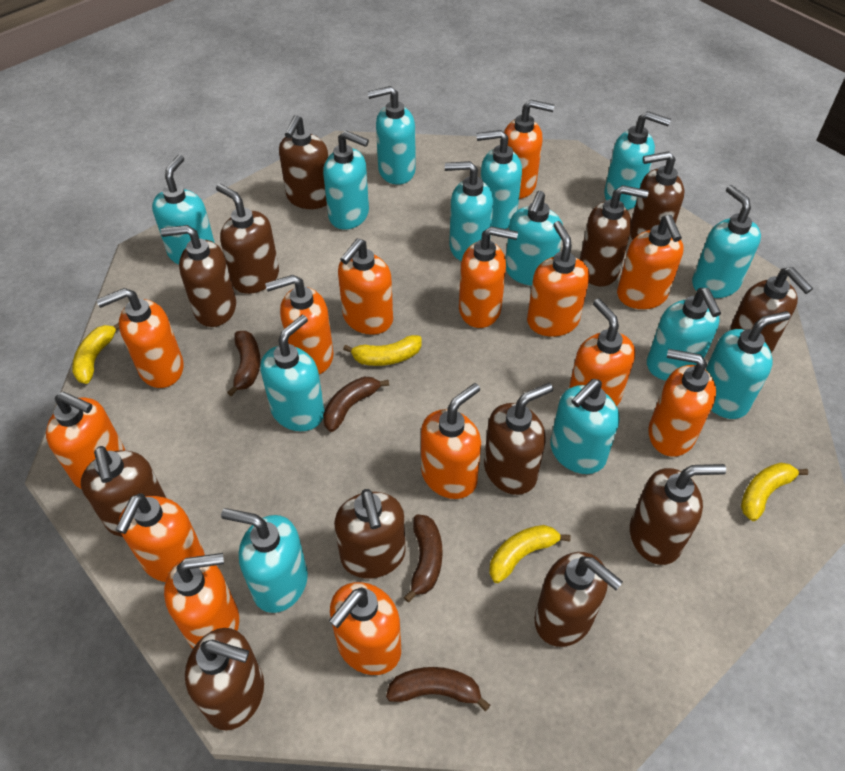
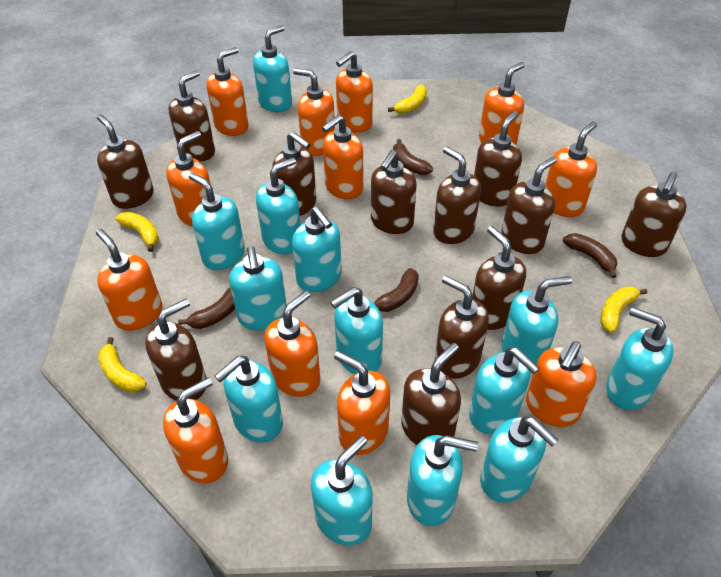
orange soap dispenser: 14 -> 12

